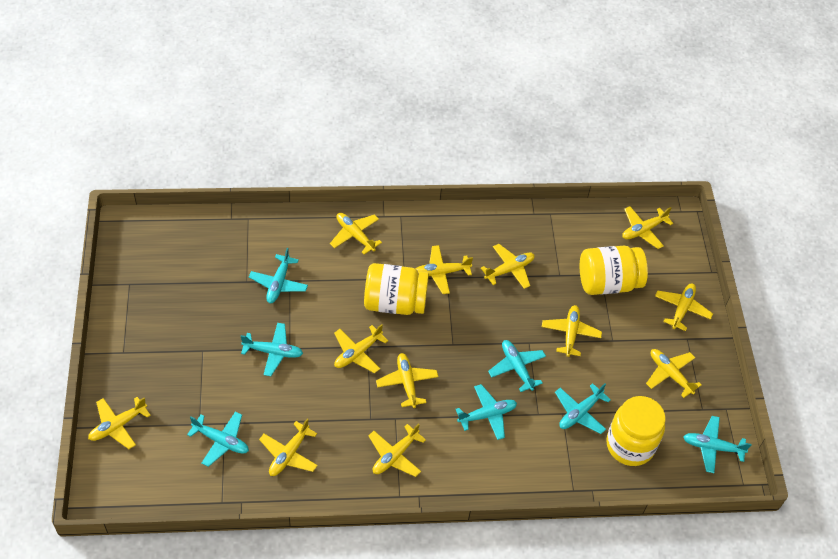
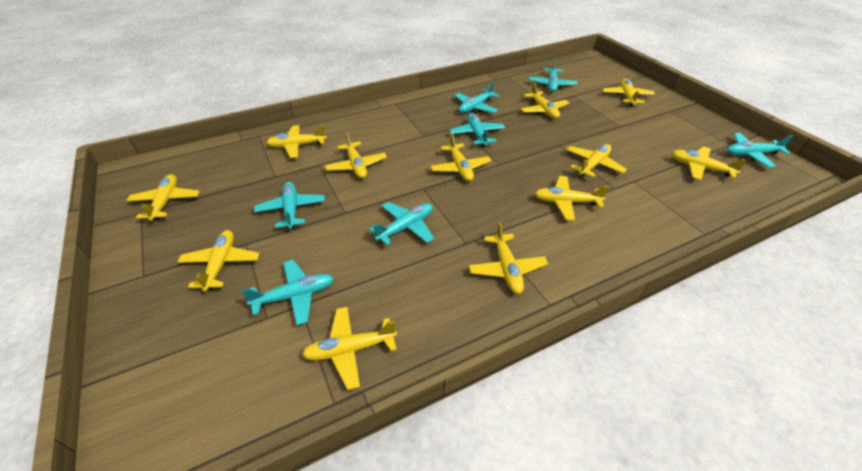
yellow jar: 3 -> 0

